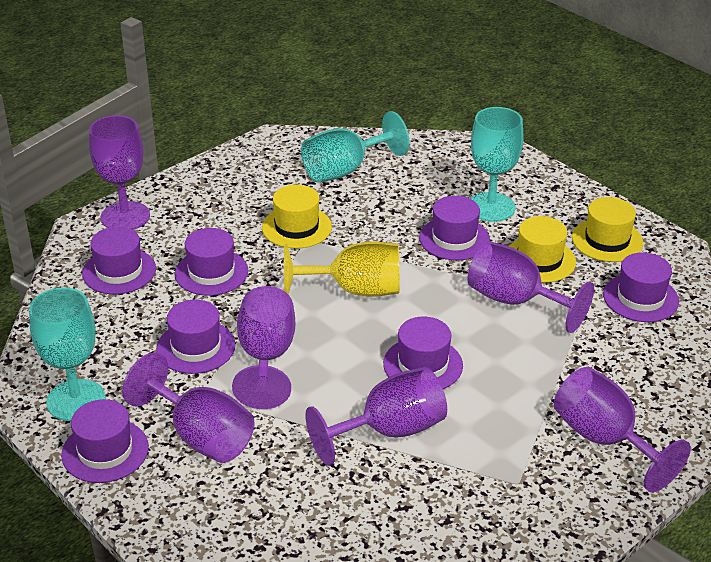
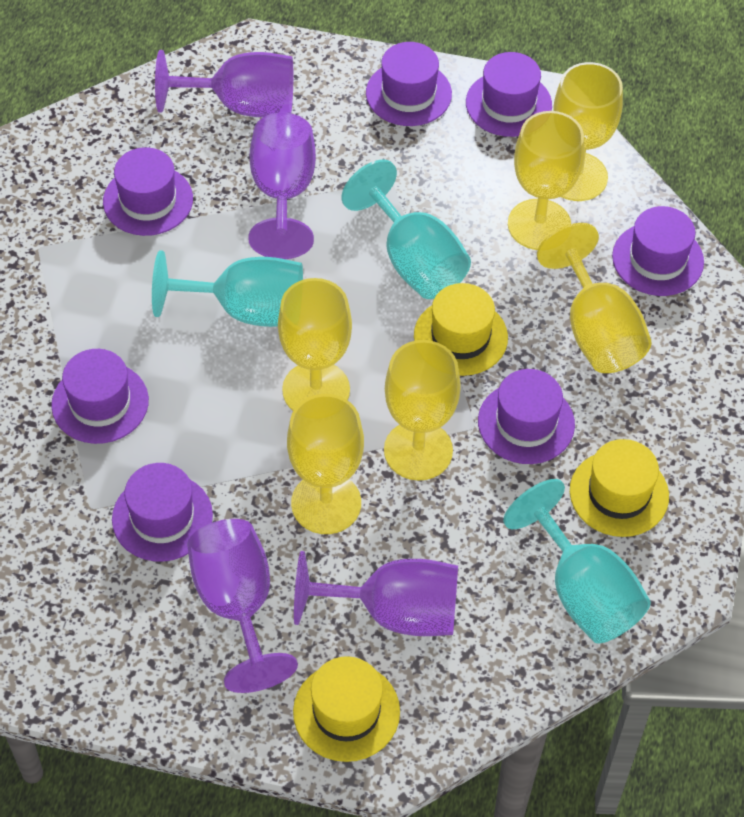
purple goblet: 6 -> 4
yellow goblet: 1 -> 6

